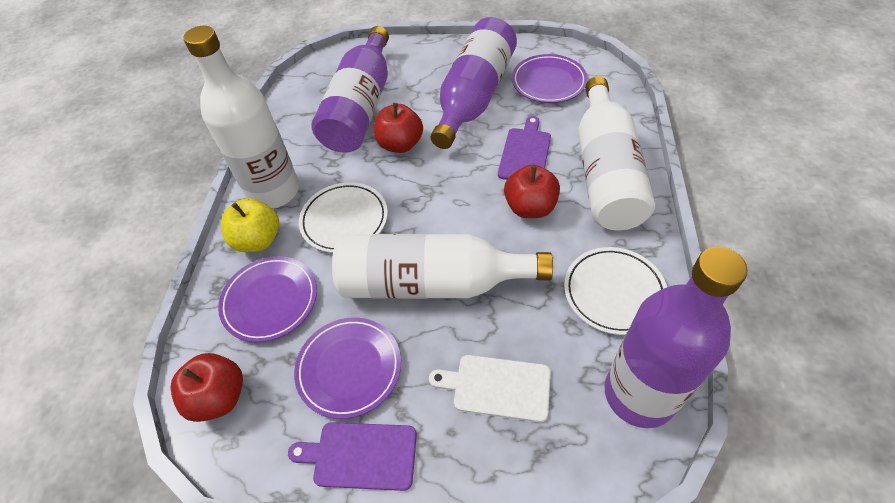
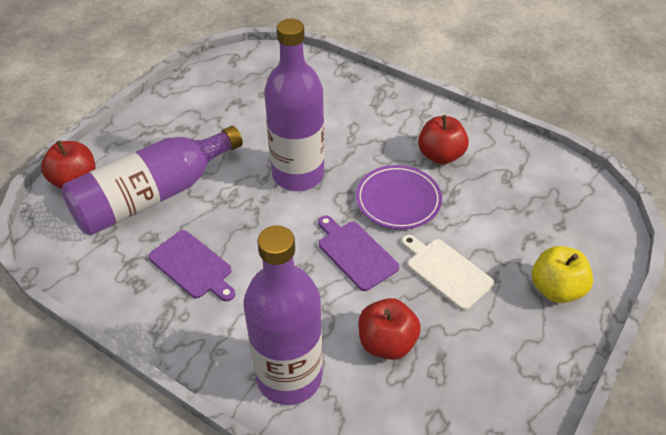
purple plate: 3 -> 1
white bottle: 3 -> 0
white plate: 2 -> 0

